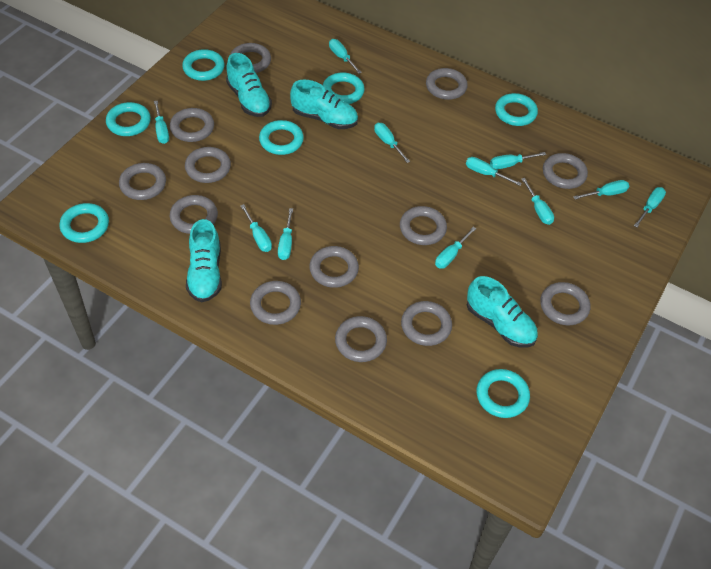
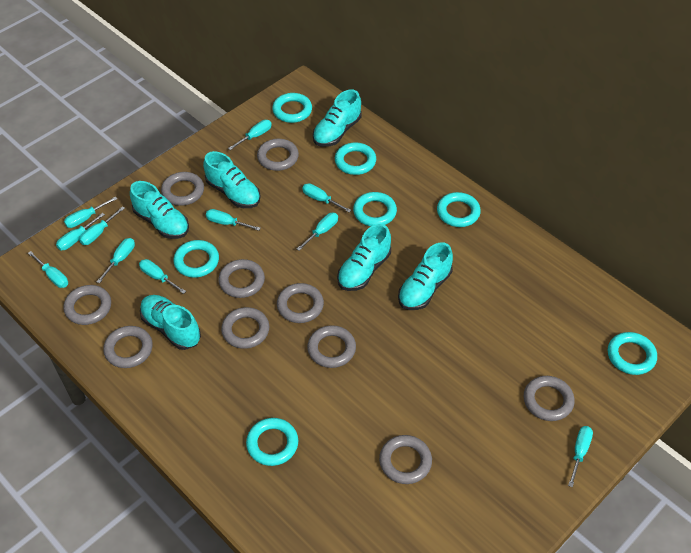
grey ring: 13 -> 10
turquoise shoe: 4 -> 6

